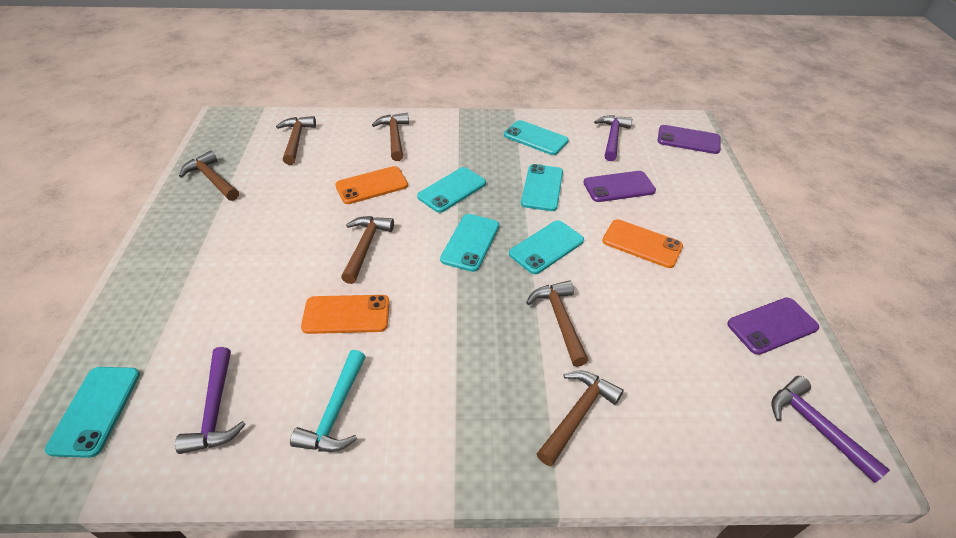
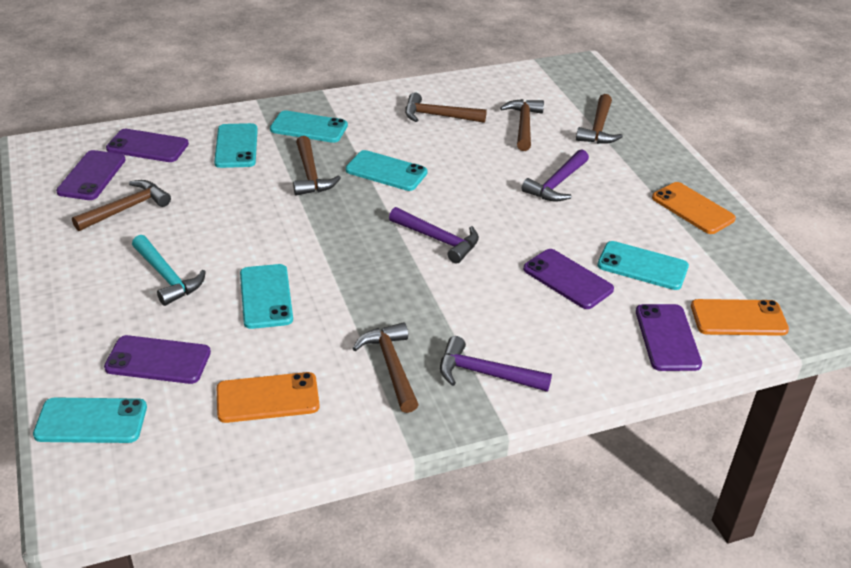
purple phone: 3 -> 5

